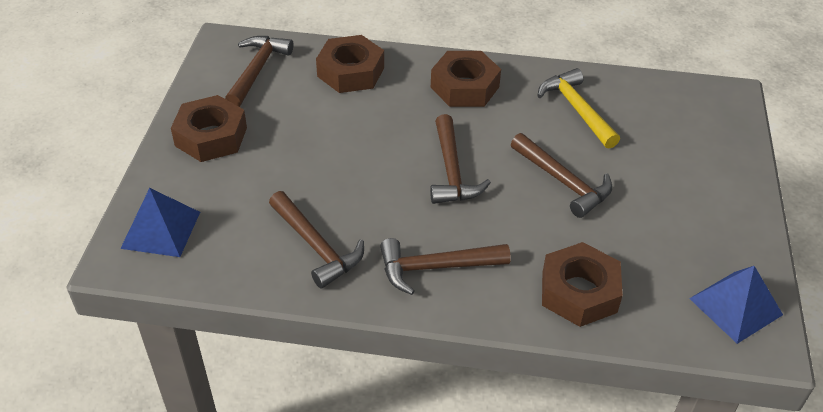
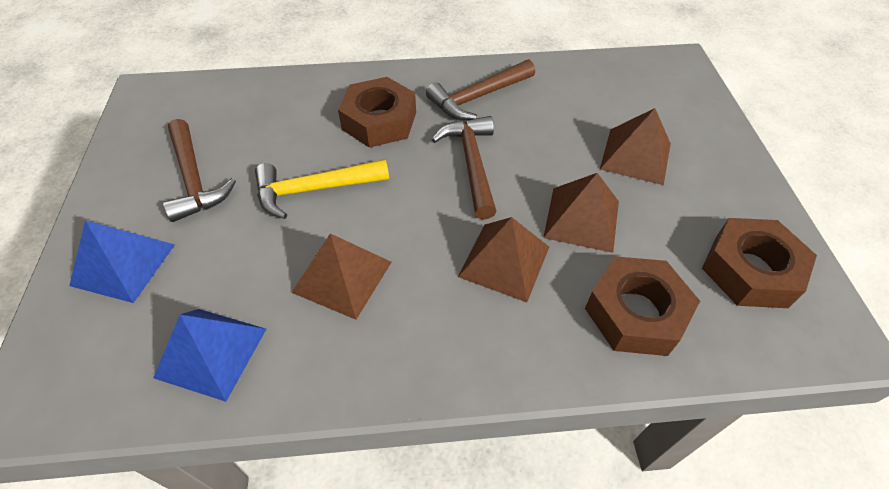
brown hammer: 5 -> 3
brown nut: 4 -> 3
brown pyramid: 0 -> 4

